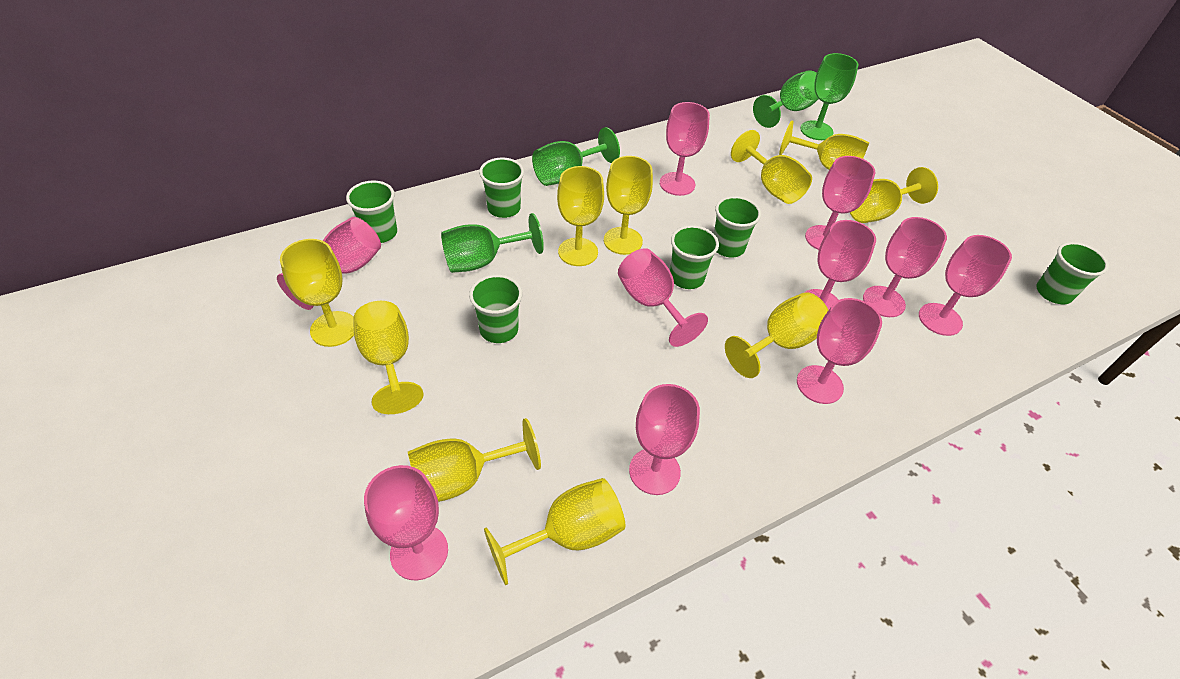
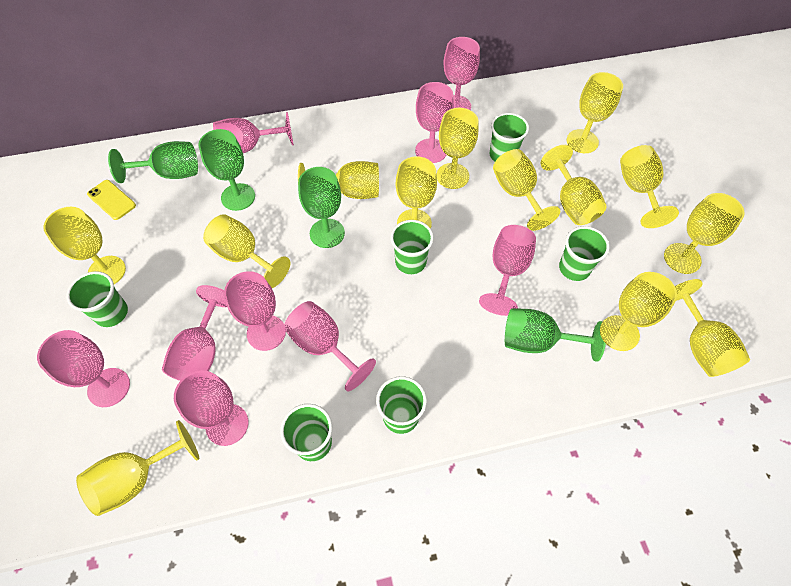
pink goblet: 10 -> 9
yellow goblet: 10 -> 13
yellow phone: 0 -> 1

